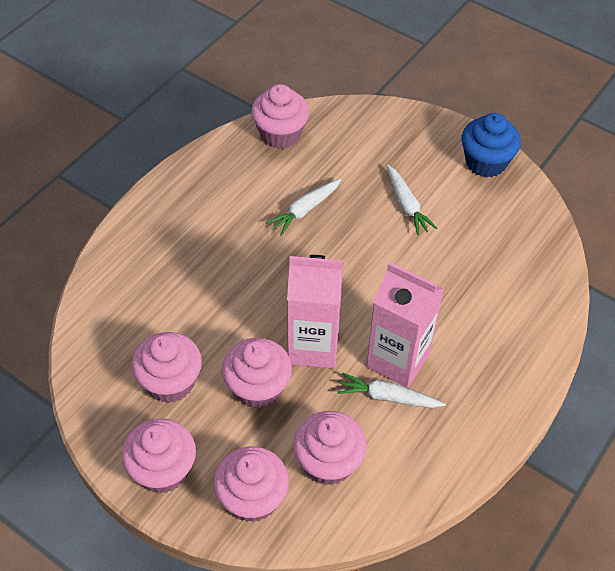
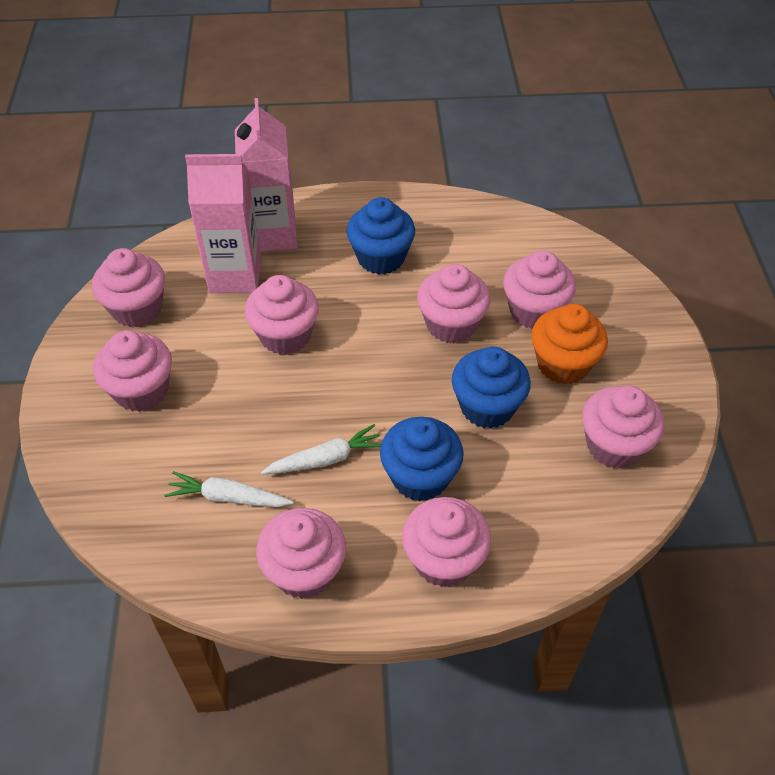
blue cupcake: 1 -> 3
orange cupcake: 0 -> 1
pink cupcake: 6 -> 8
white carrot: 3 -> 2

